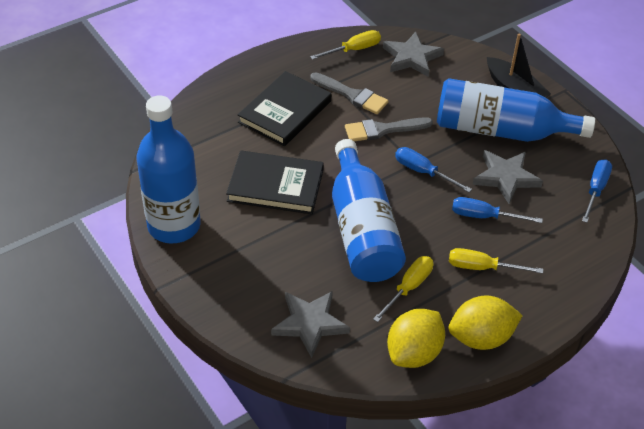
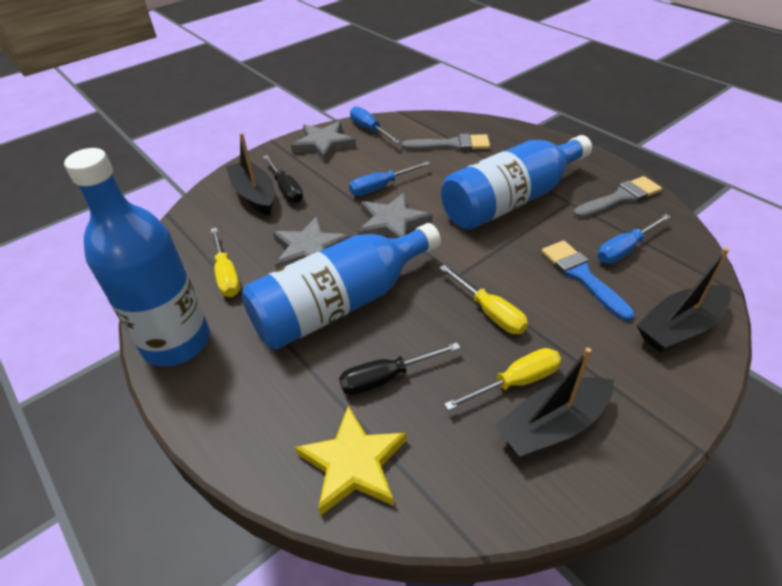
black boat: 1 -> 3
black book: 2 -> 0
black screwdriver: 0 -> 2
blue brush: 0 -> 1
yellow lemon: 2 -> 0
yellow star: 0 -> 1

